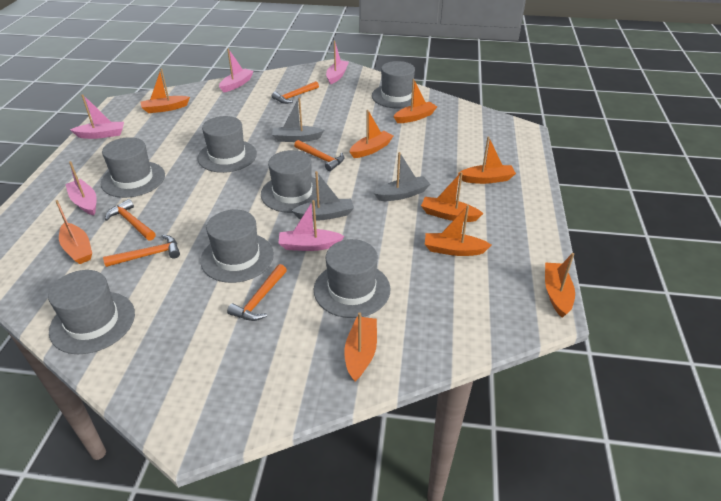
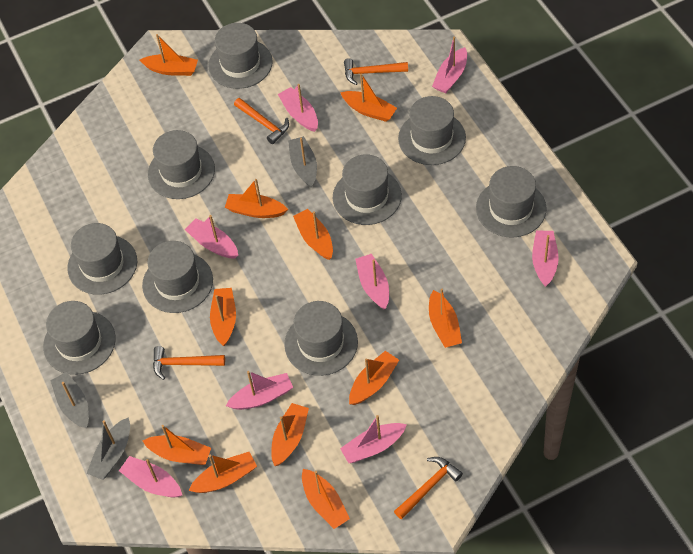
grey hat: 7 -> 9
orange boat: 9 -> 11
orange hammer: 5 -> 4
pink boat: 5 -> 8

